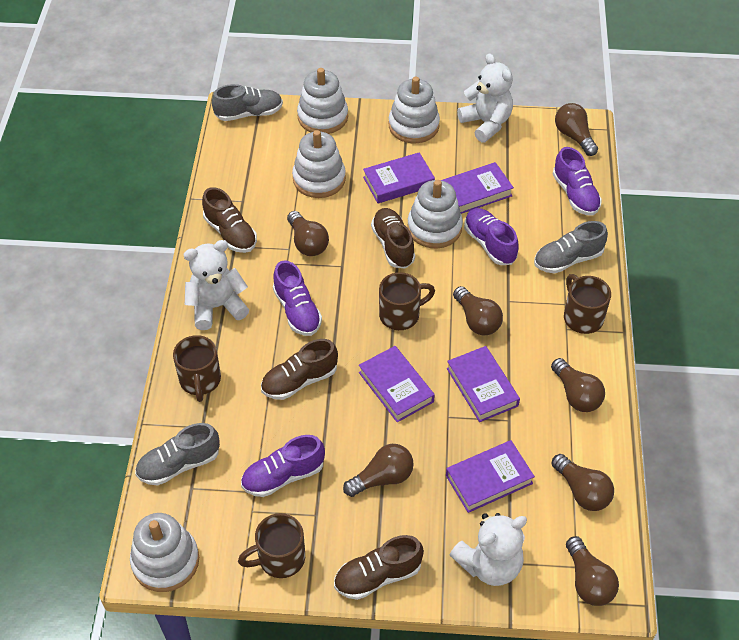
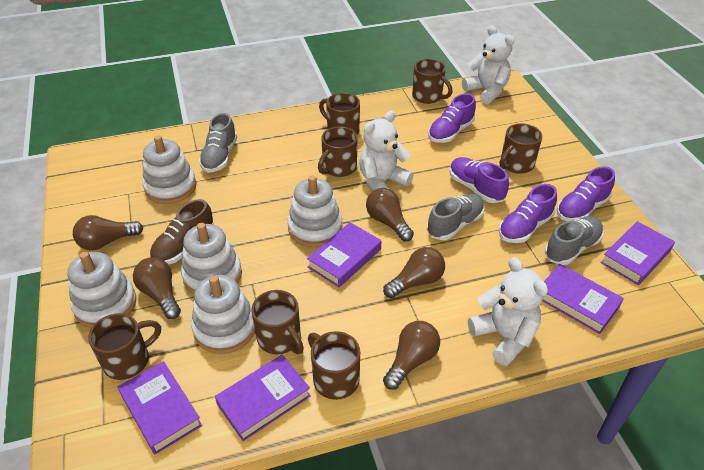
brown light bulb: 7 -> 5
brown mug: 4 -> 7
brown shoe: 4 -> 1

